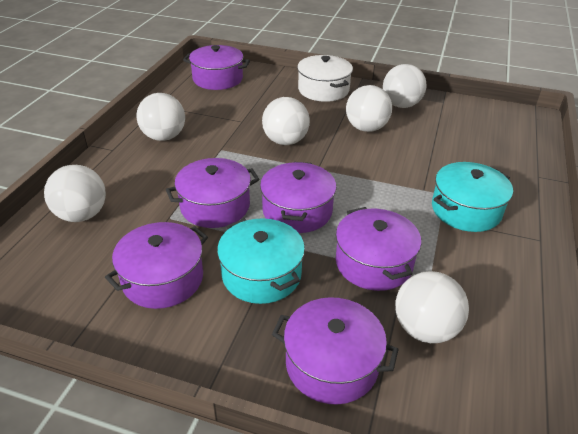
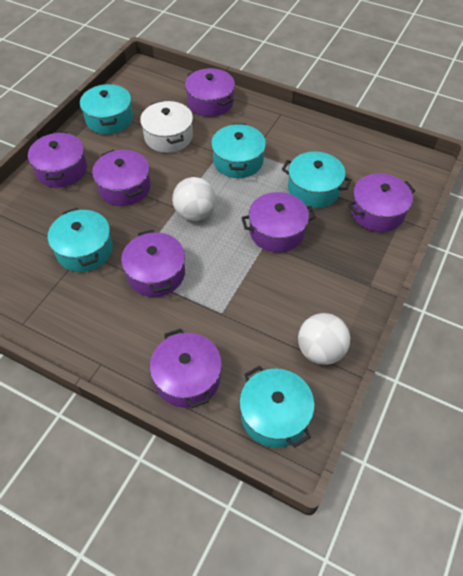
purple pot: 6 -> 7
turquoise pot: 2 -> 5
white ball: 6 -> 2

